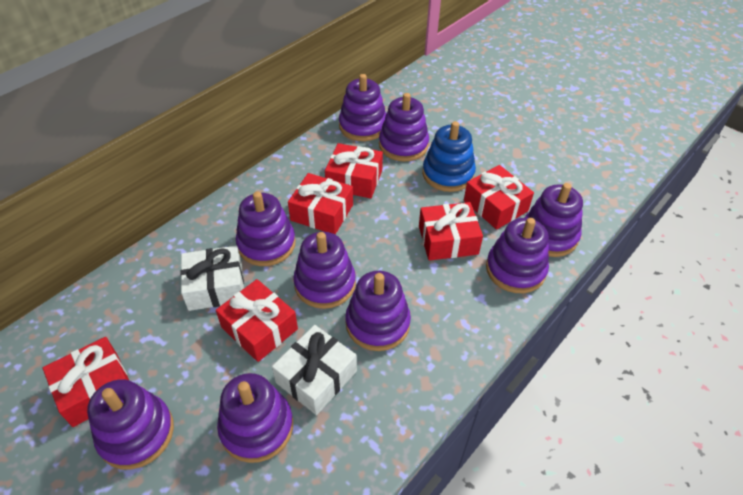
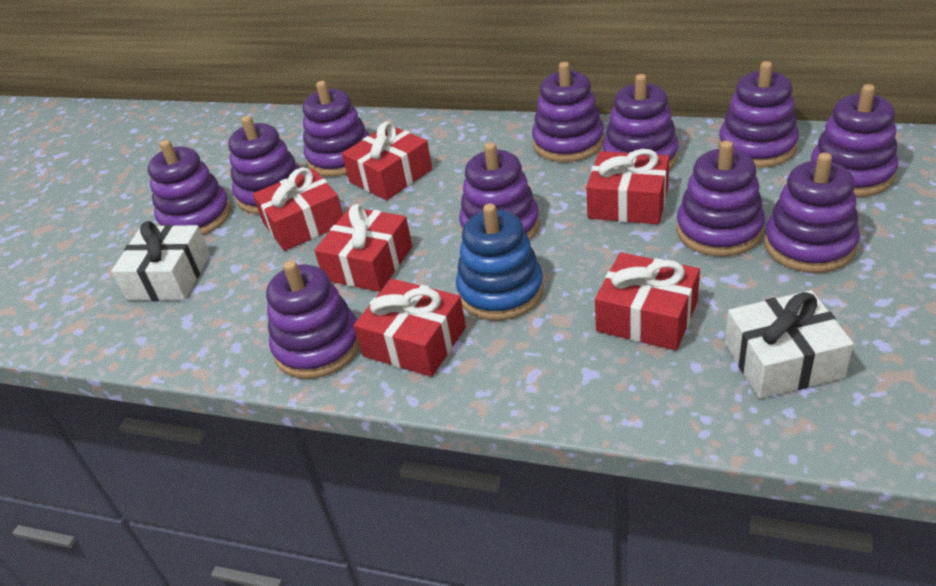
purple stacking toy: 9 -> 11

